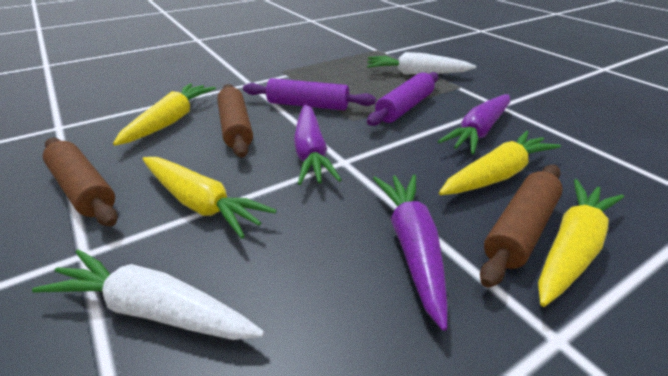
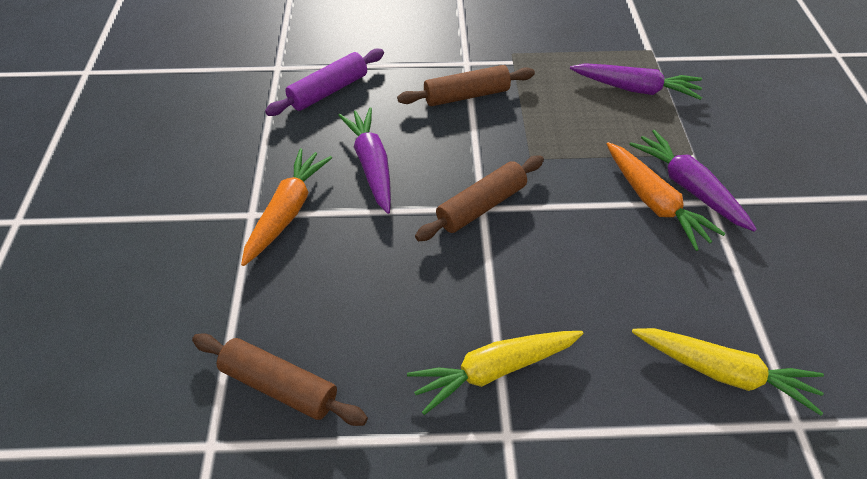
orange carrot: 0 -> 2
purple rolling pin: 2 -> 1
white carrot: 2 -> 0
yellow carrot: 4 -> 2

